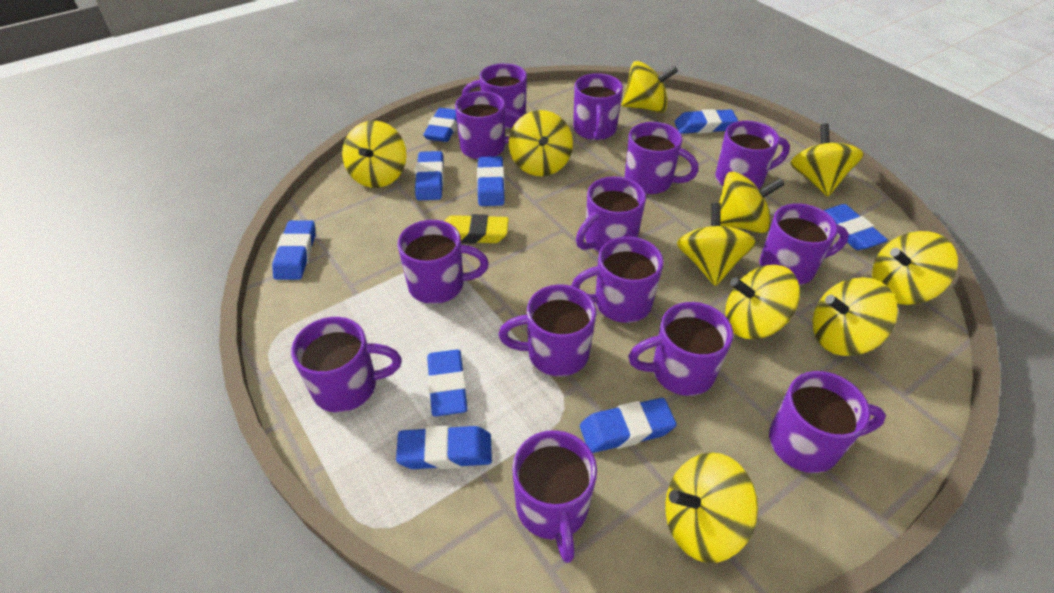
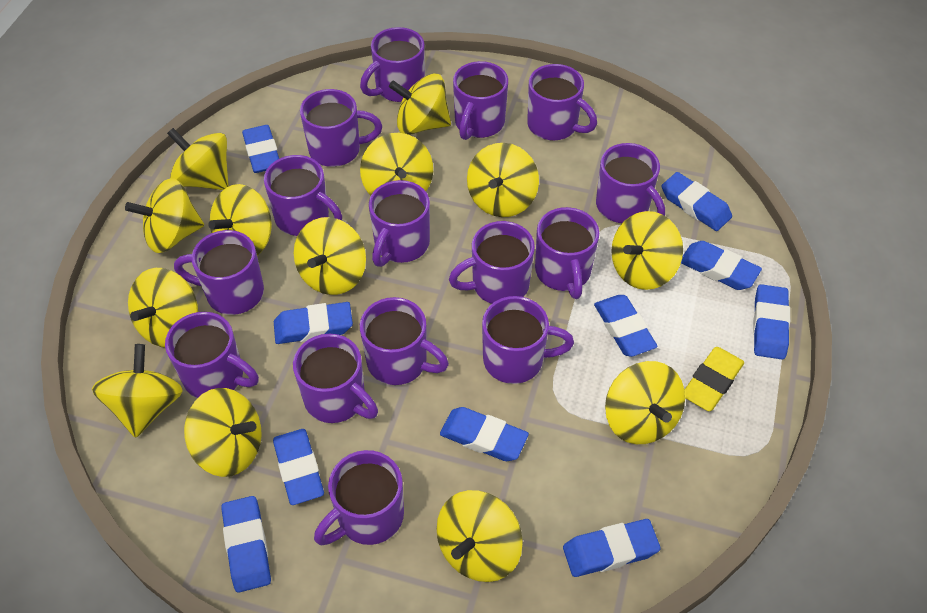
blue eraser: 9 -> 10
purple mug: 14 -> 15
yellow spinning top: 10 -> 13

